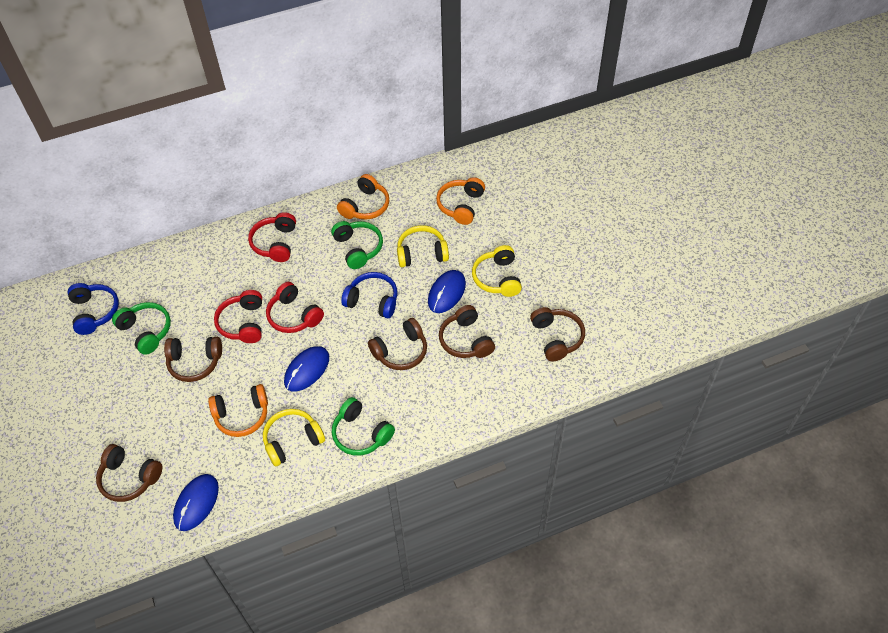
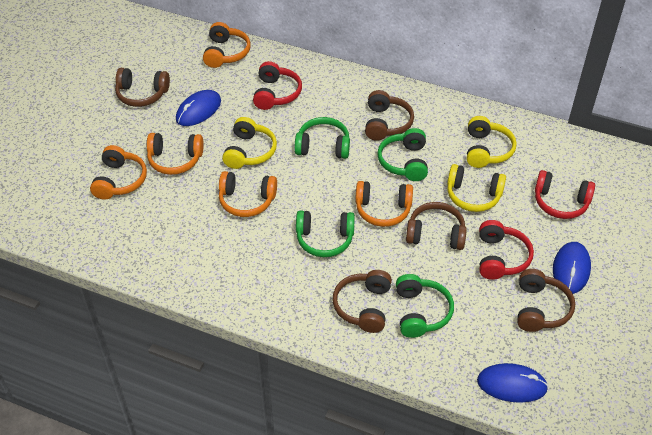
blue headphones: 2 -> 0
green headphones: 3 -> 4
orange headphones: 3 -> 5

